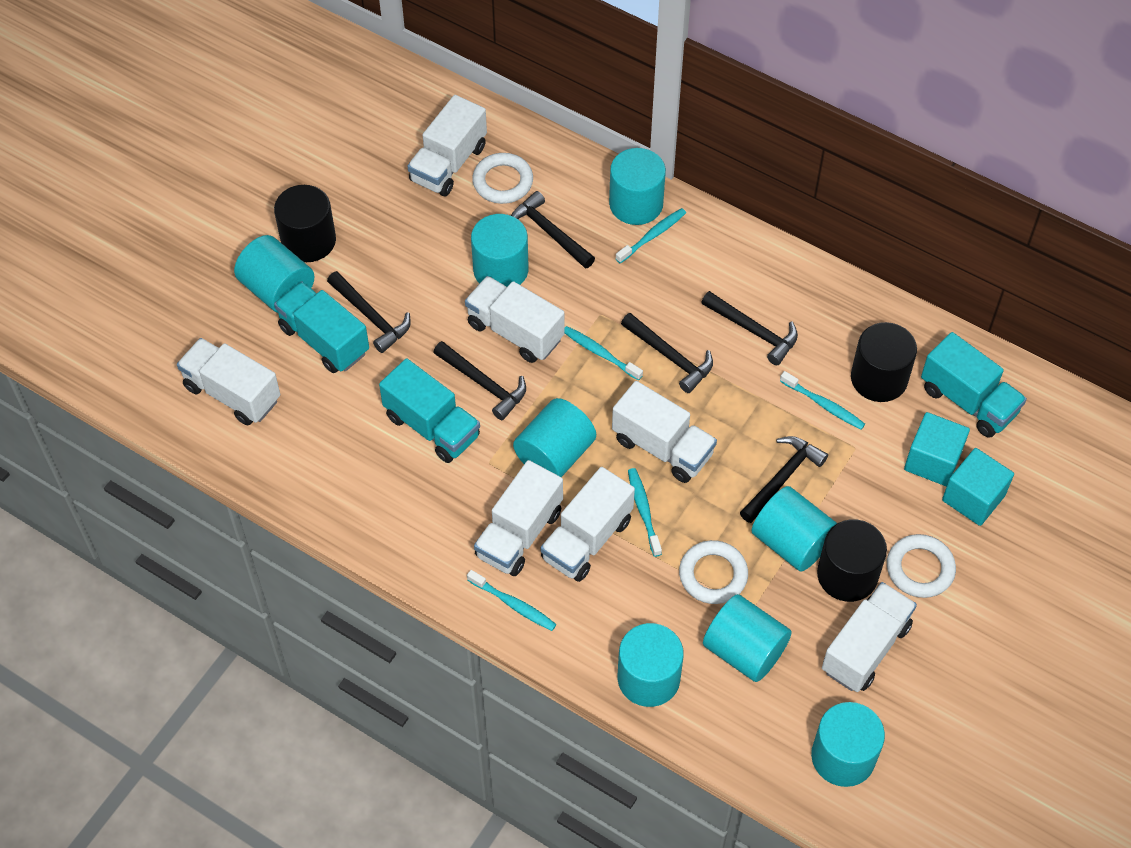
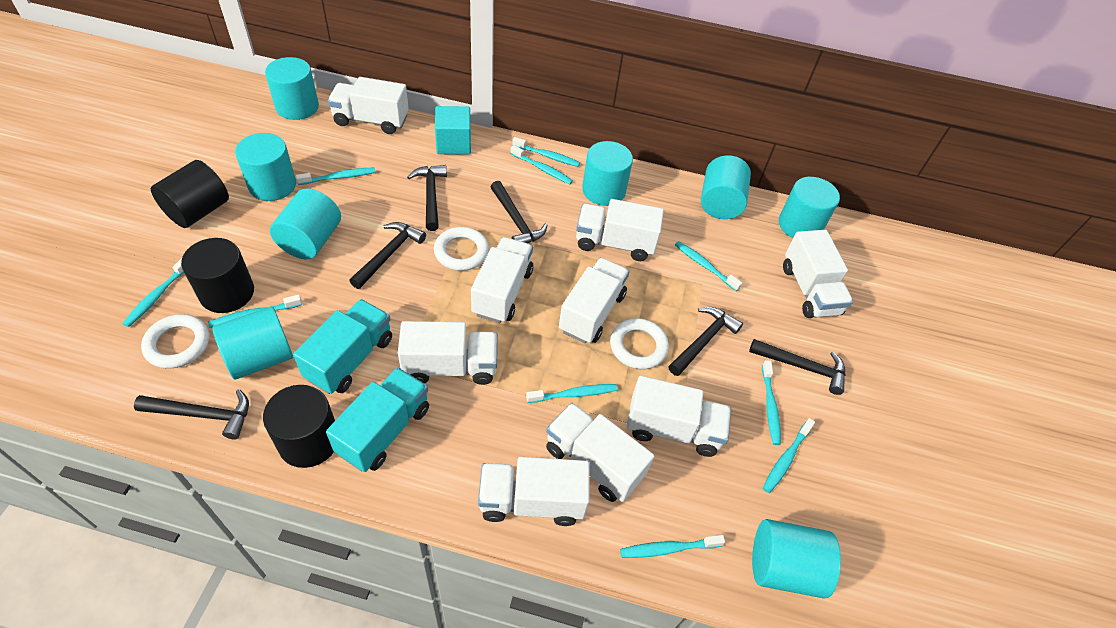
turquoise cube: 2 -> 1
turquoise toothbrush: 5 -> 10
turquoise truck: 3 -> 2
white truck: 7 -> 9

